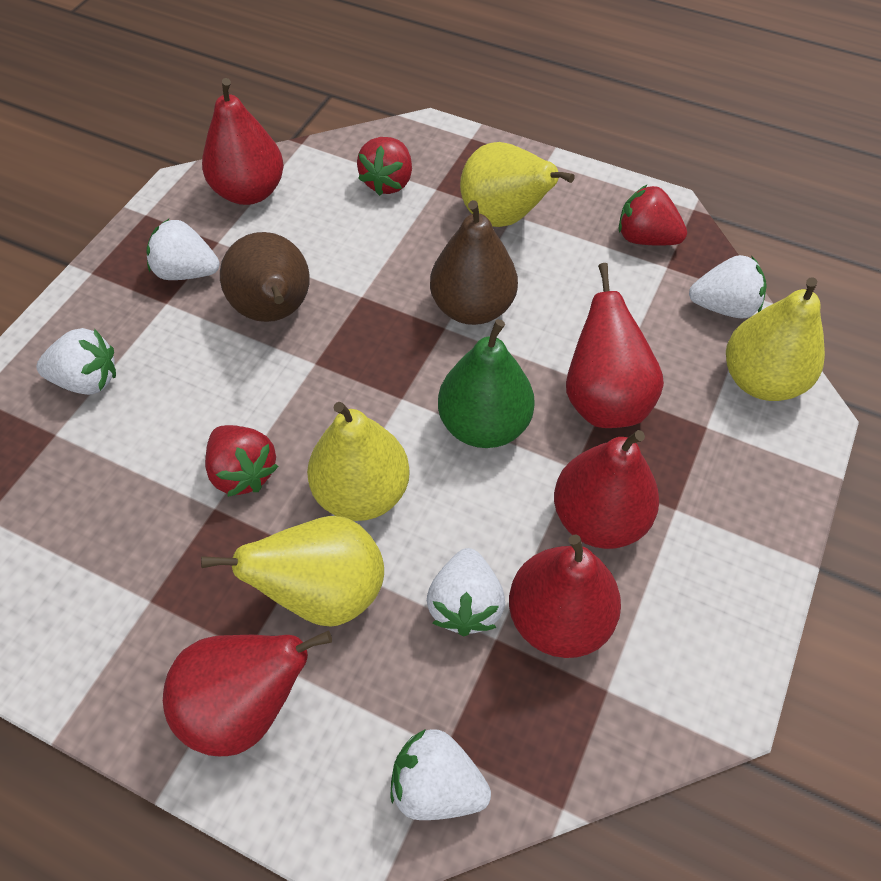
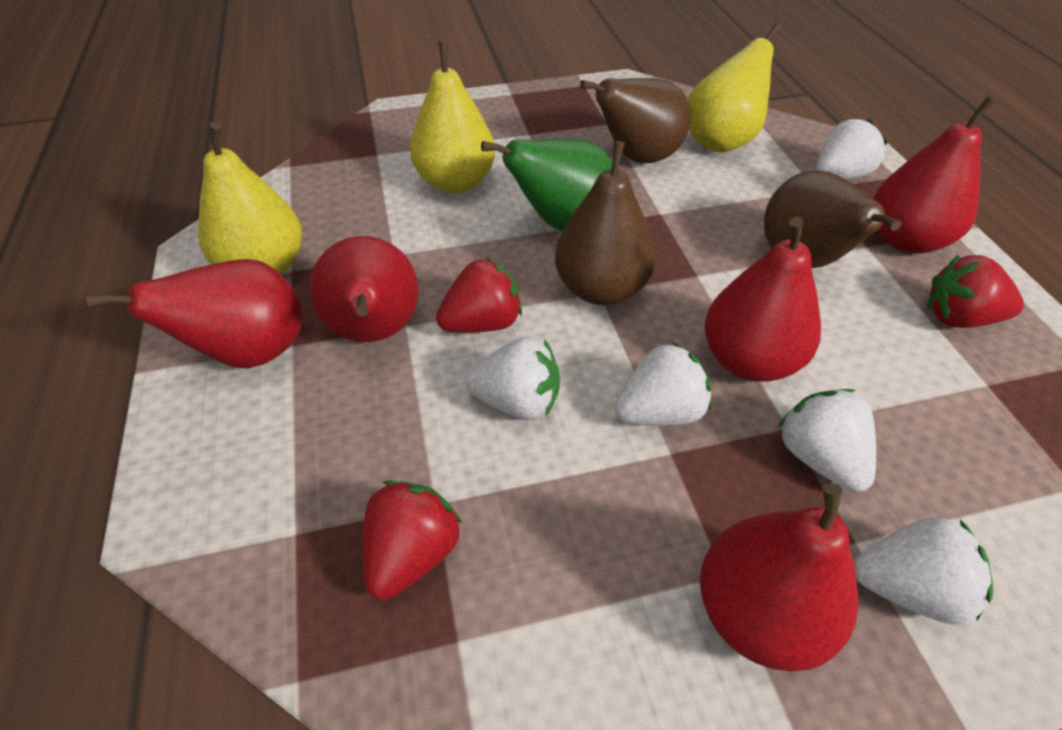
brown pear: 2 -> 3
yellow pear: 4 -> 3

